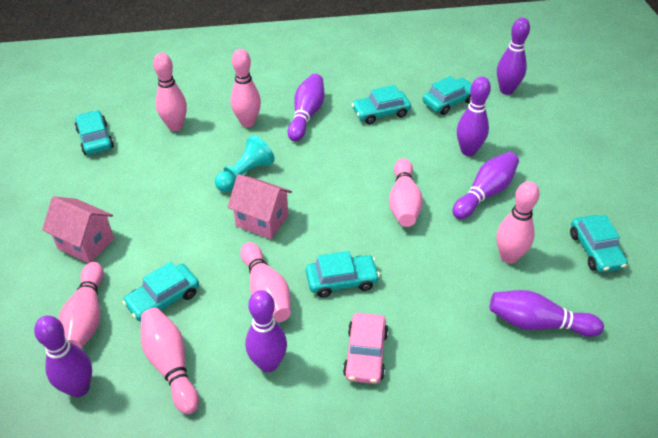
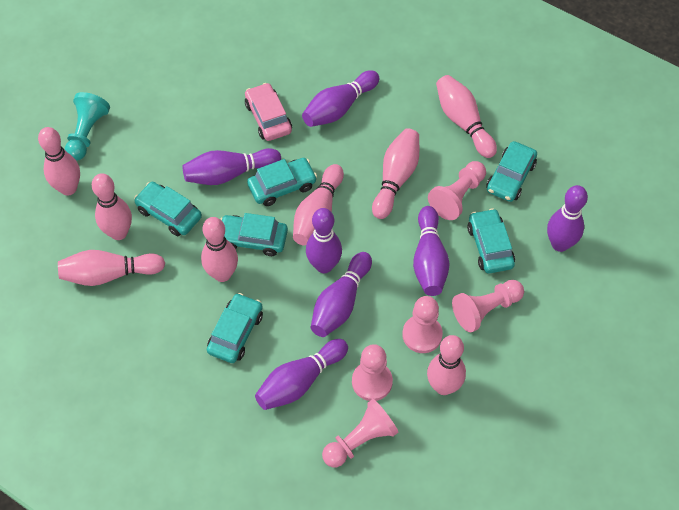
pink bowling pin: 7 -> 8
pink house: 2 -> 0
pink pawn: 0 -> 5

